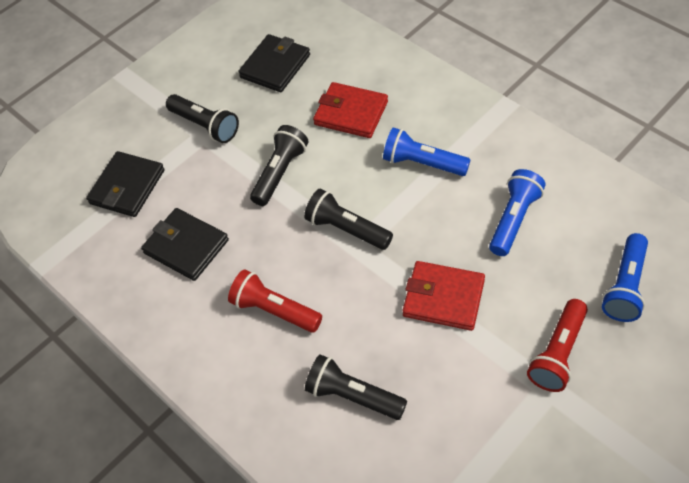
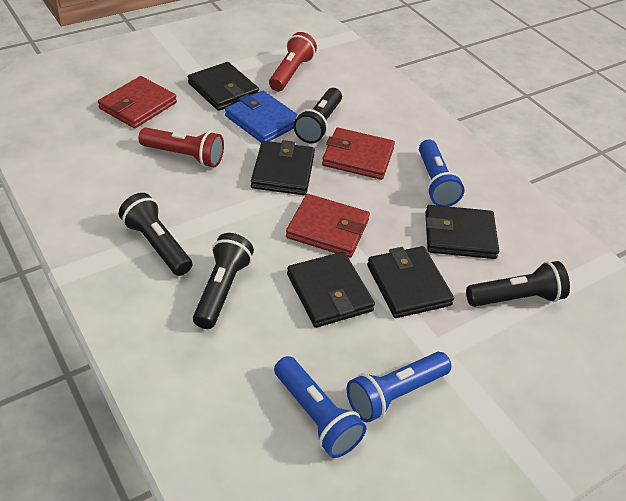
black wallet: 3 -> 5
blue wallet: 0 -> 1
red wallet: 2 -> 3

